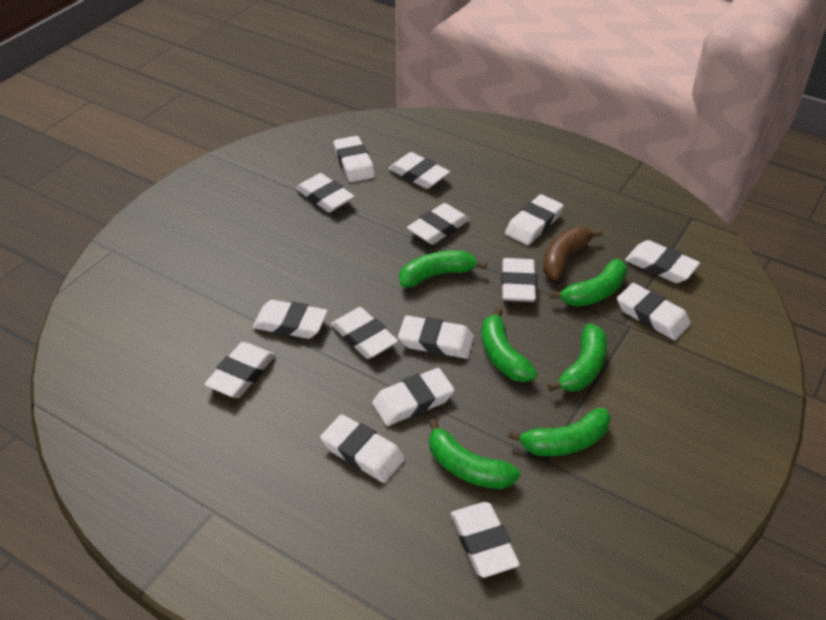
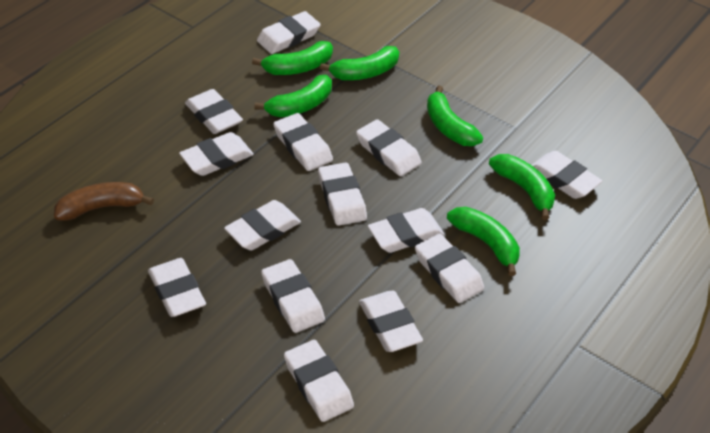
white eraser: 15 -> 14

